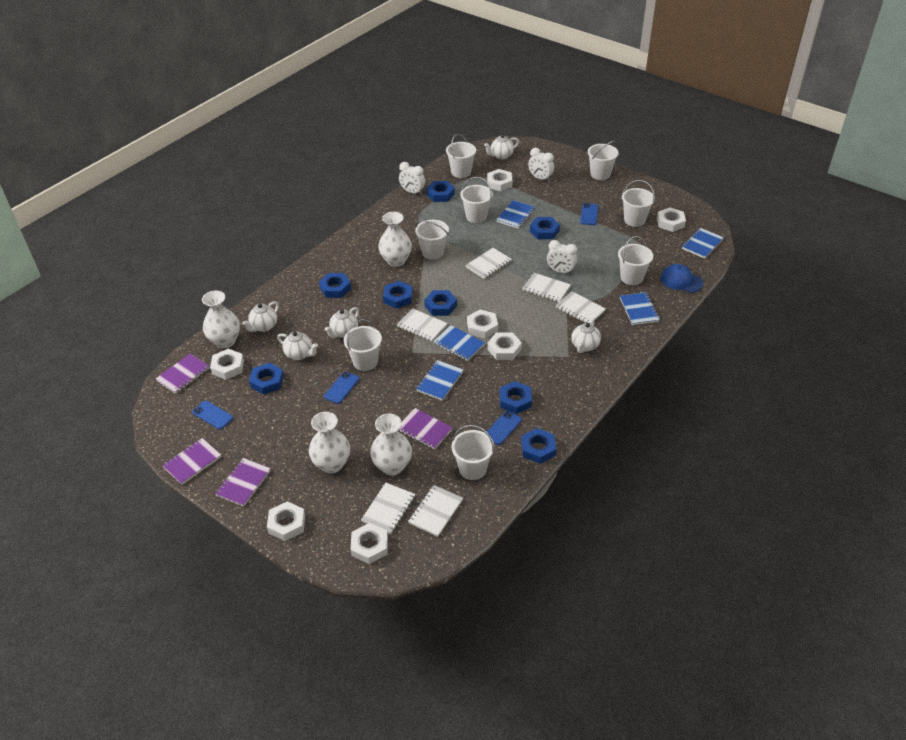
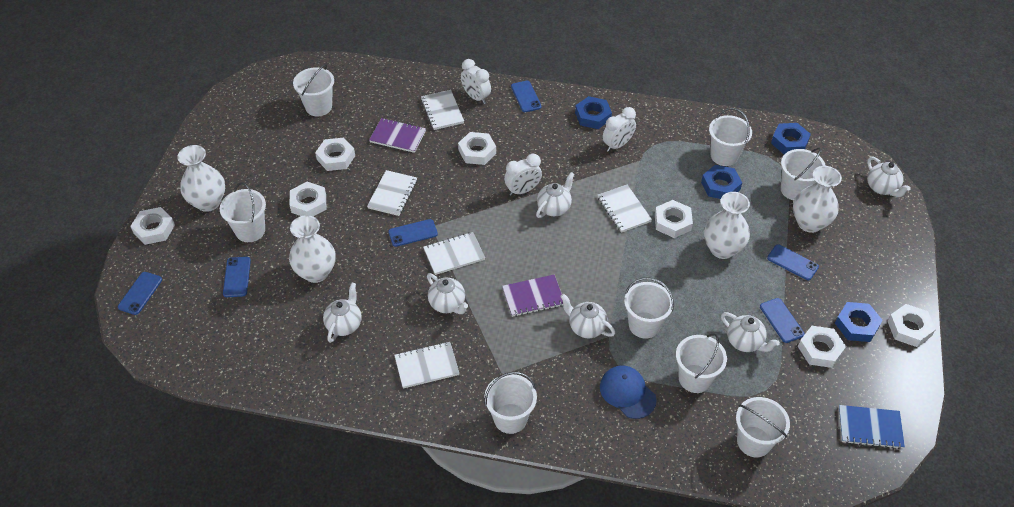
blue notebook: 5 -> 1
blue nut: 8 -> 4
blue phone: 4 -> 6
purple notebook: 4 -> 2
white notebook: 6 -> 5
white teapot: 5 -> 6

